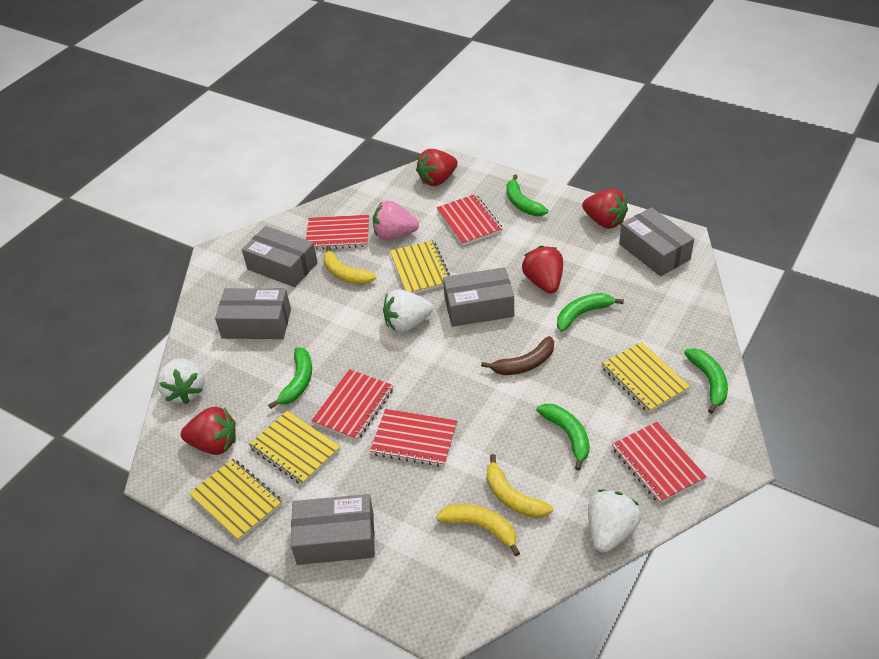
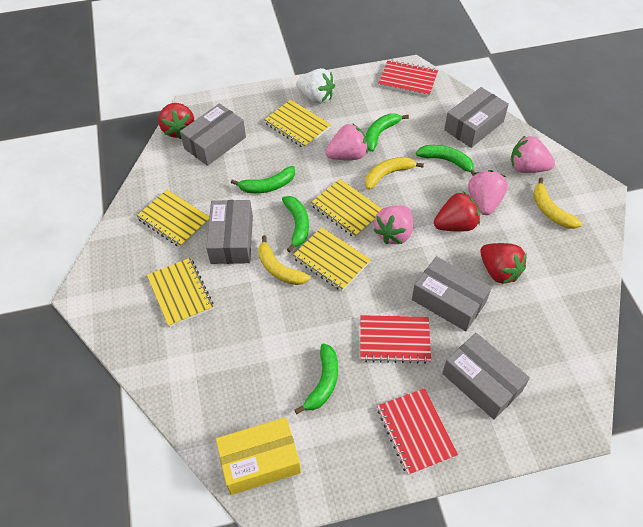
brown banana: 1 -> 0
pink strawberry: 1 -> 4
red notebook: 5 -> 3
red strawberry: 4 -> 3
white strawberry: 3 -> 1
yellow box: 0 -> 1
yellow notebook: 4 -> 5

